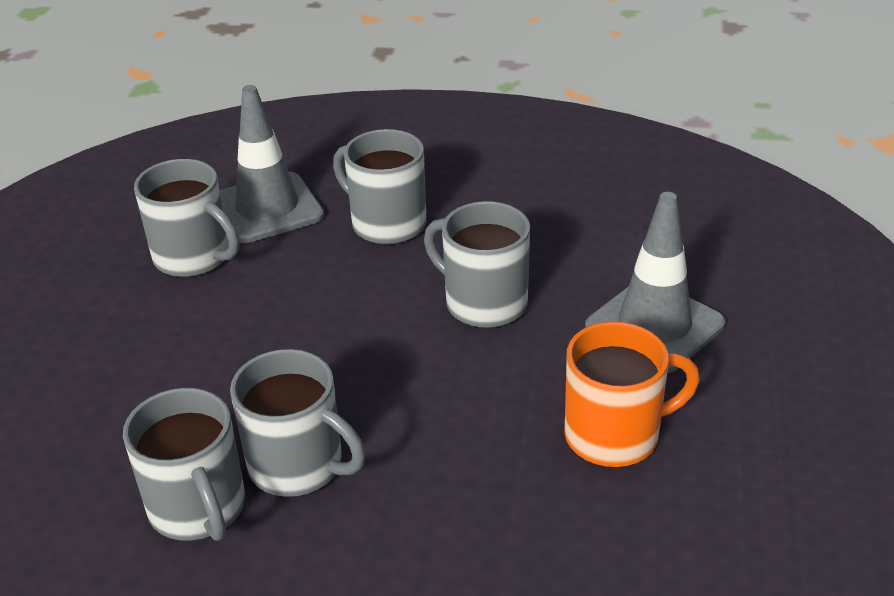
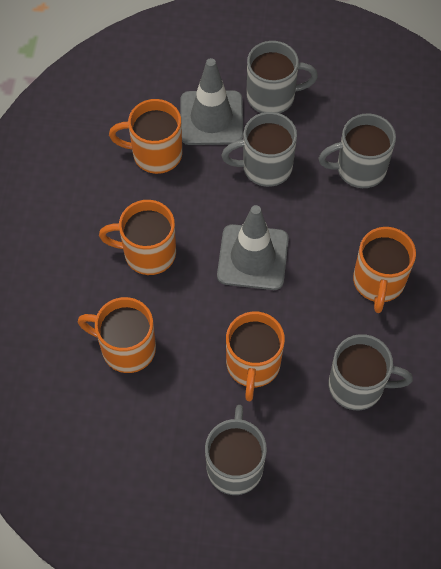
orange mug: 1 -> 5

